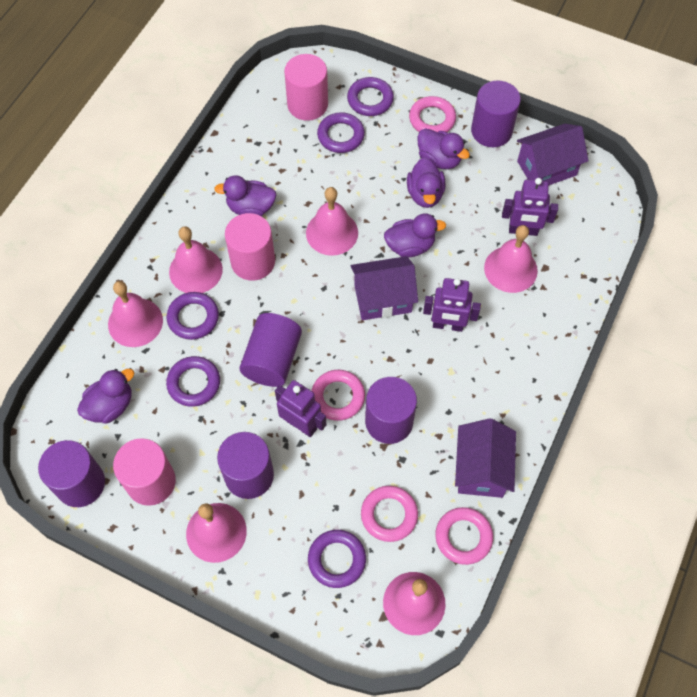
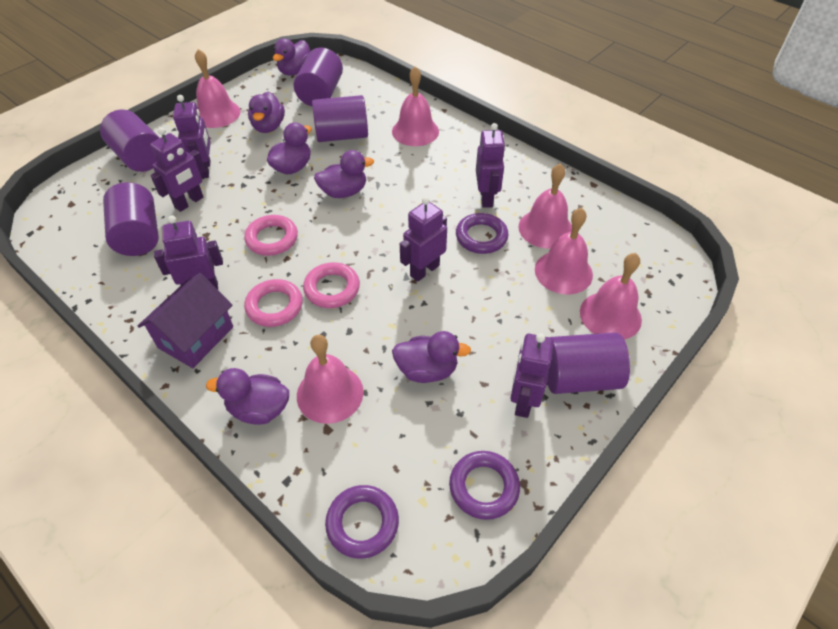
pink cylinder: 3 -> 0
pink ring: 4 -> 3
purple duck: 5 -> 6
purple house: 3 -> 1
purple ring: 5 -> 3
purple robot: 3 -> 6

